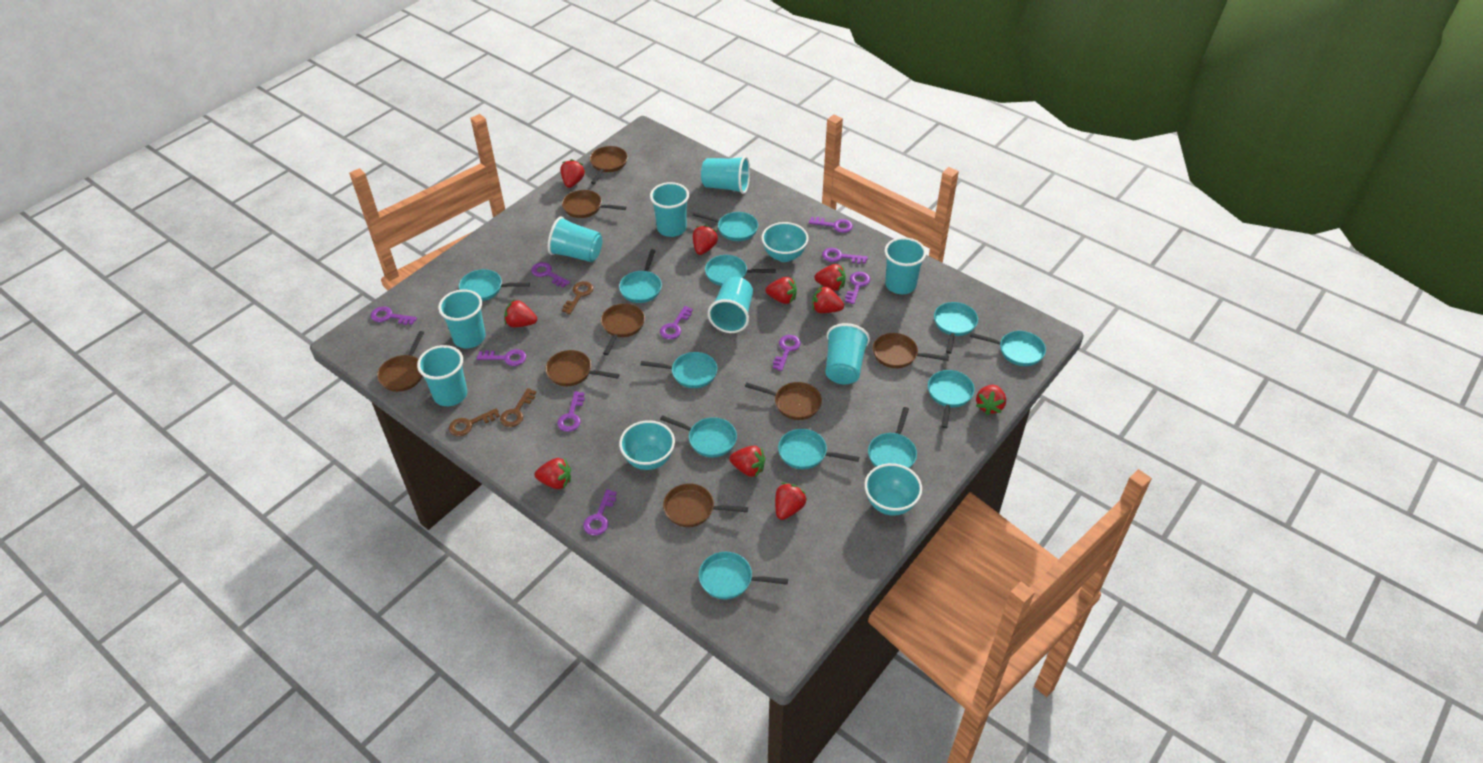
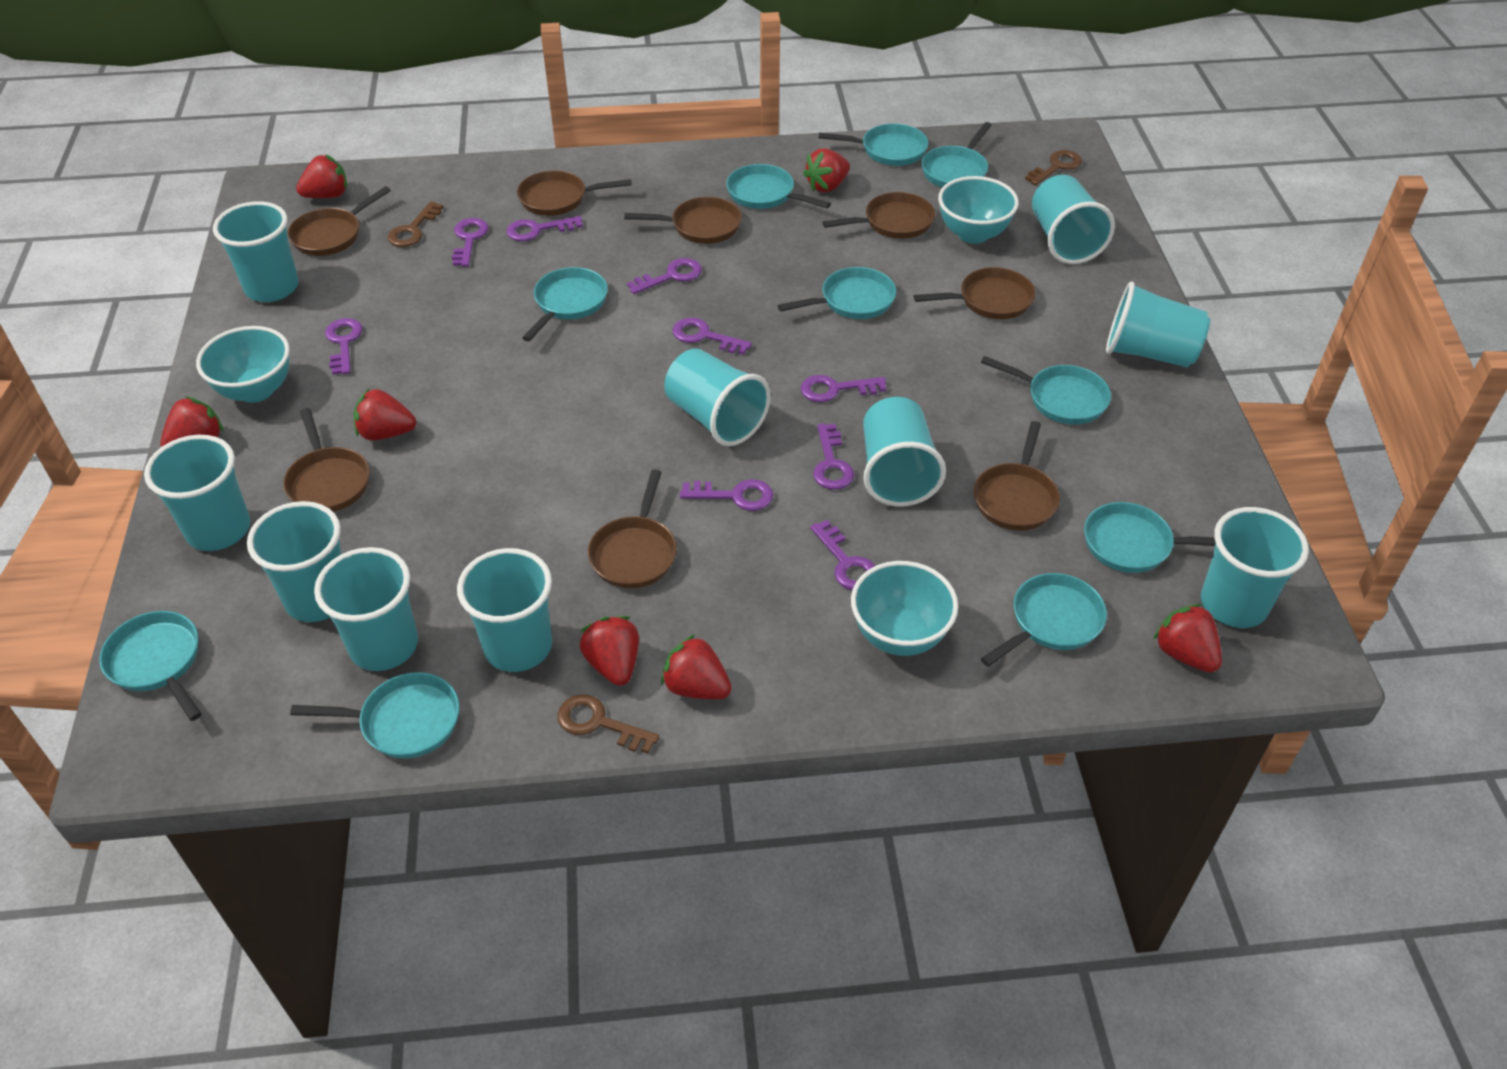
purple key: 10 -> 9
red strawberry: 10 -> 7
turquoise cup: 8 -> 10
turquoise pan: 12 -> 10

